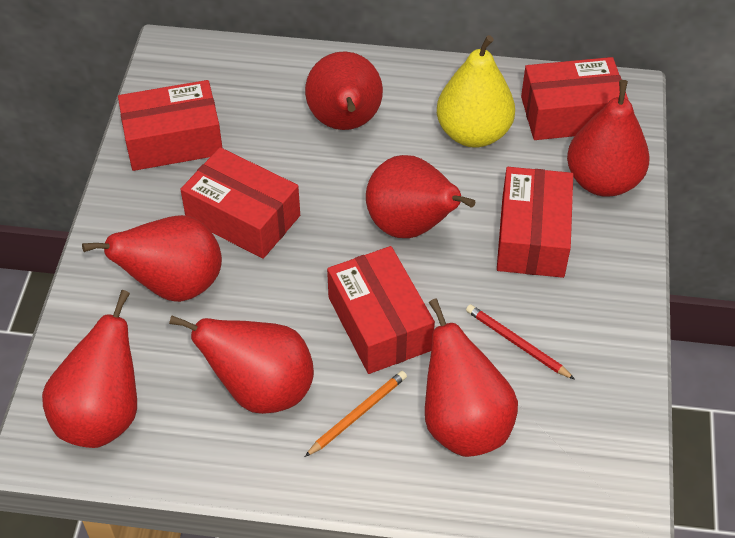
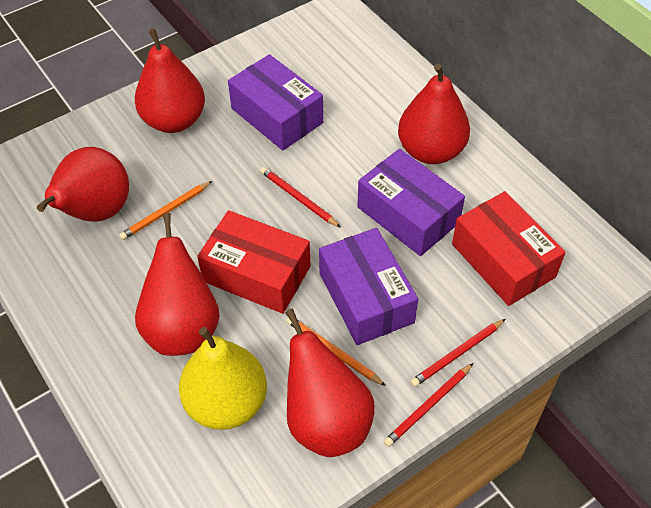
orange pencil: 1 -> 2
purple box: 0 -> 3
red box: 5 -> 2
red pear: 7 -> 5
red pencil: 1 -> 3

